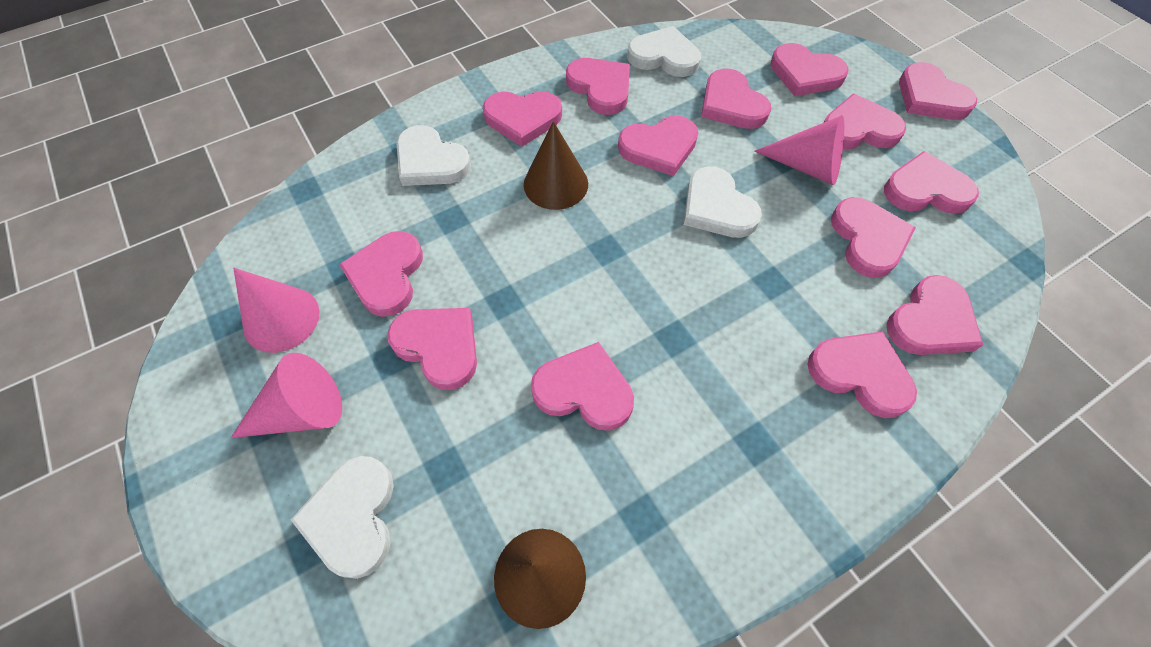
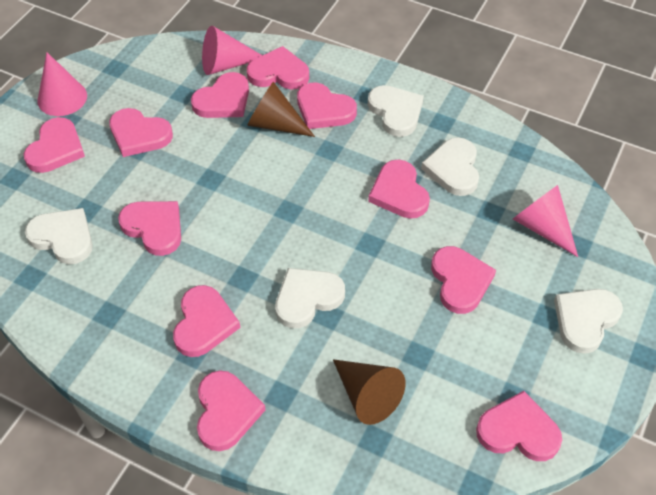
pink heart: 14 -> 11
white heart: 4 -> 5

